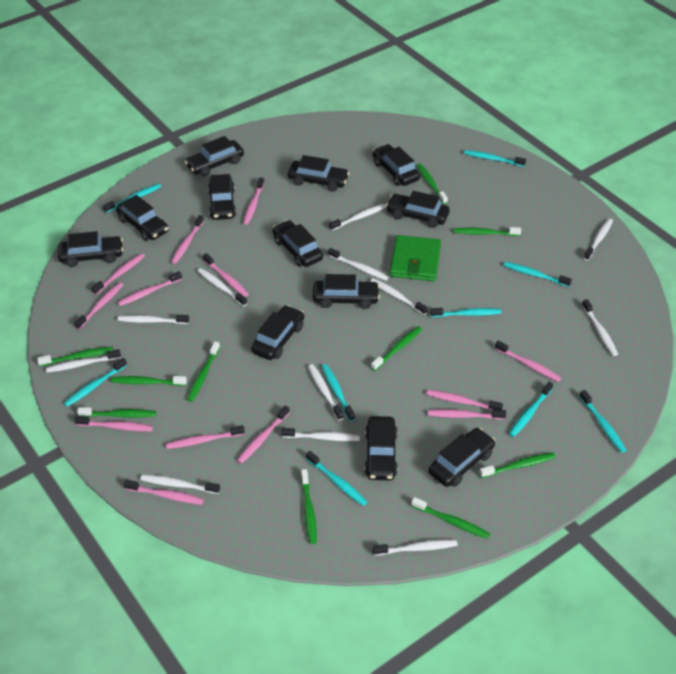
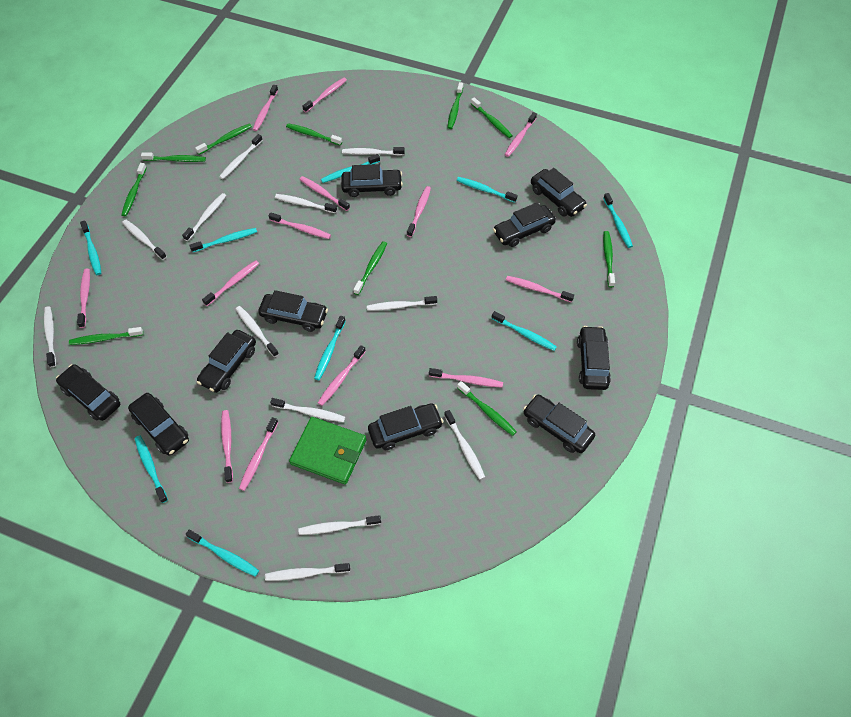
black car: 12 -> 10

